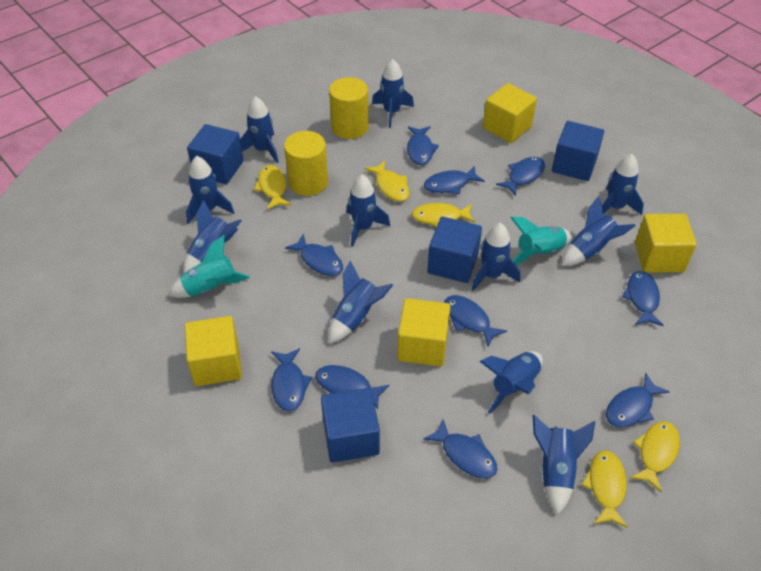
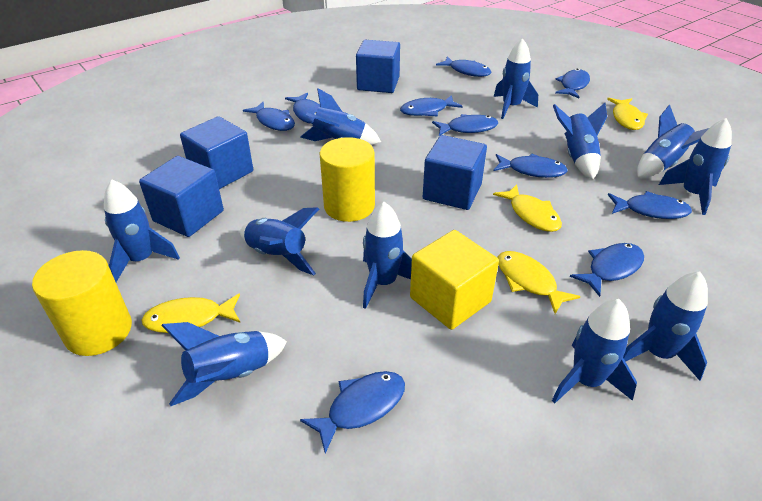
turquoise rocket: 2 -> 0
yellow cube: 4 -> 1
yellow fish: 5 -> 4

